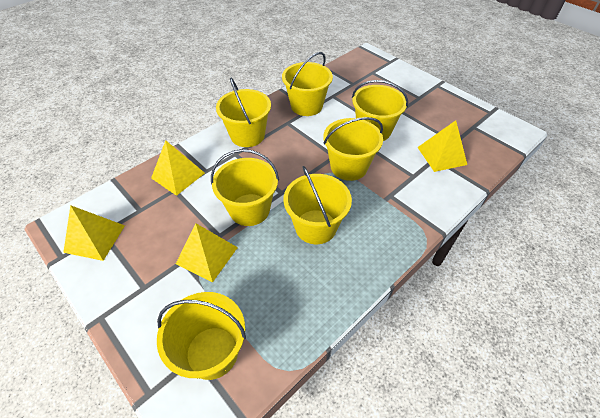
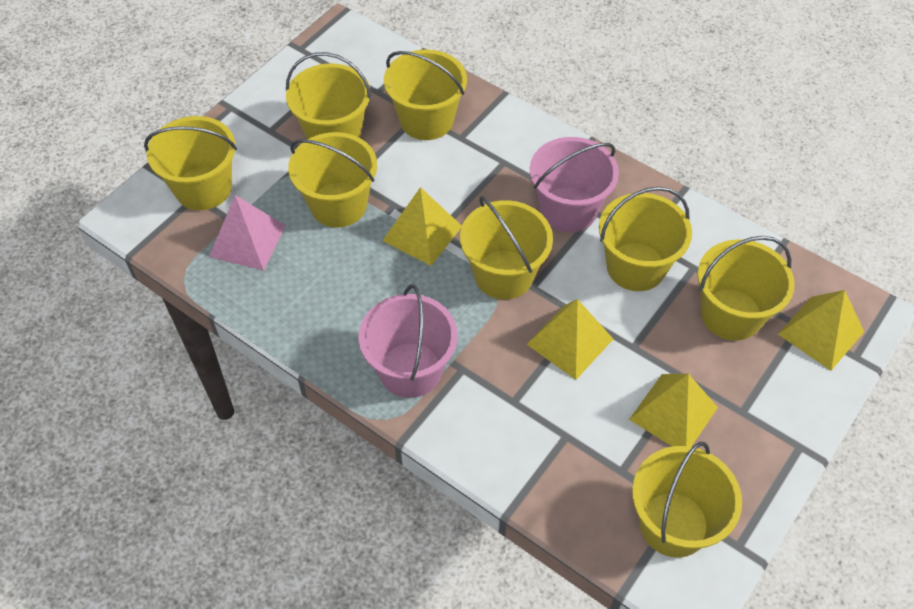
pink bucket: 0 -> 2
pink pyramid: 0 -> 1
yellow bucket: 7 -> 8

